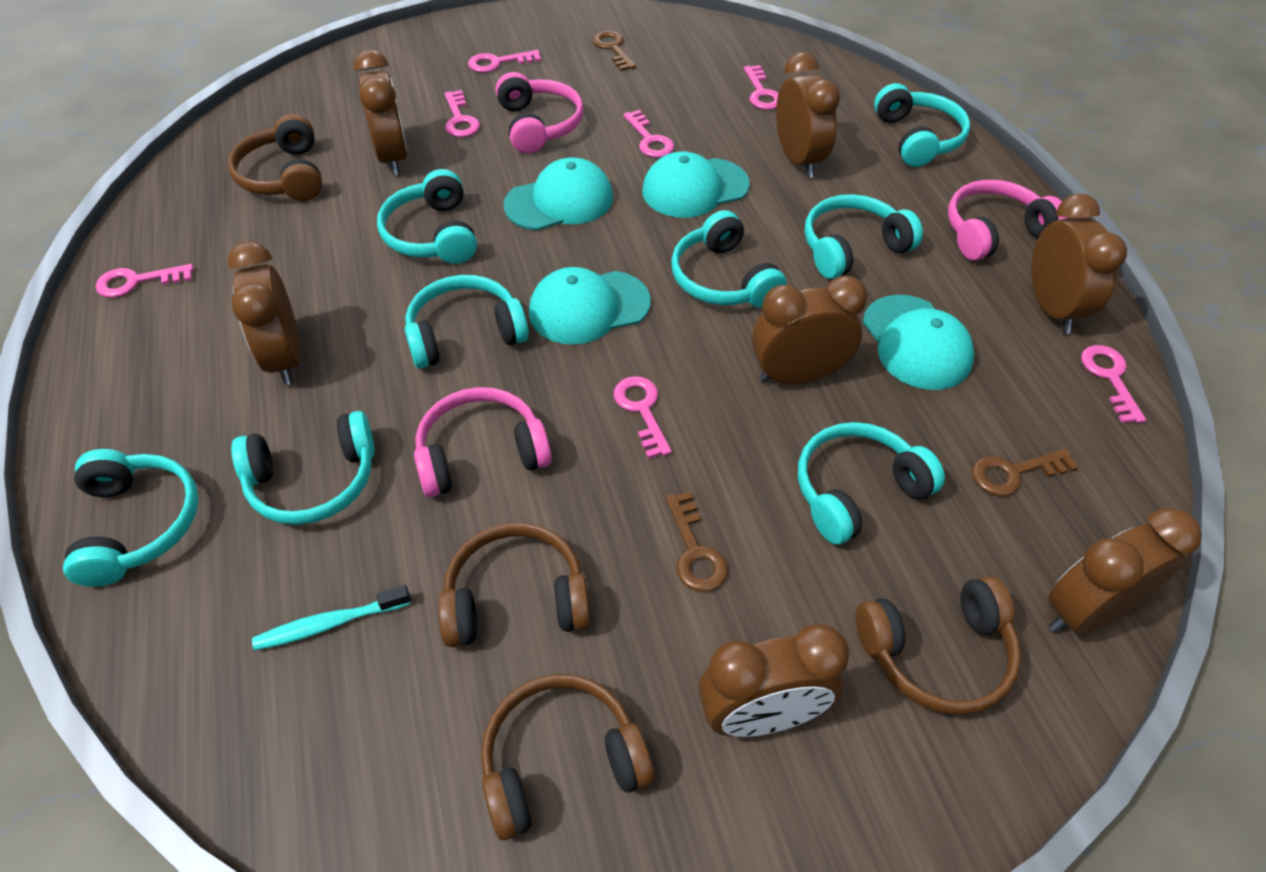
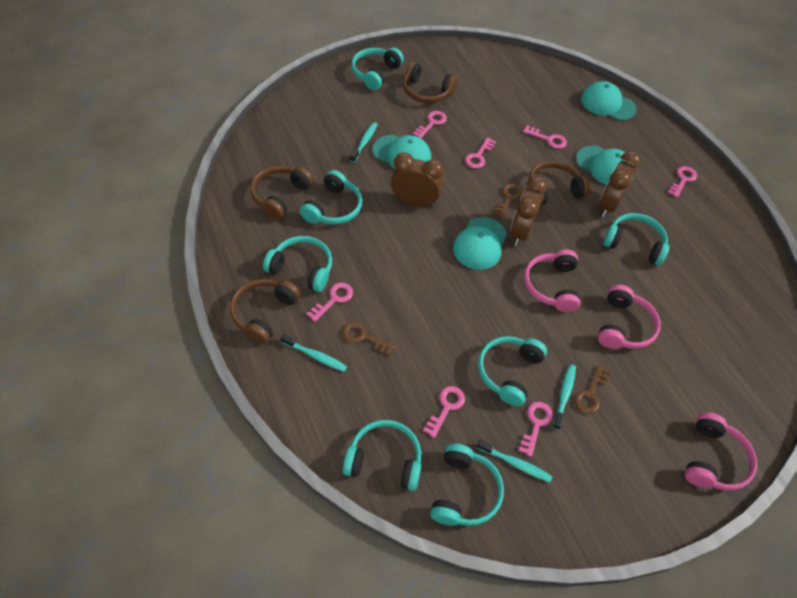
brown clock: 7 -> 3
turquoise headphones: 8 -> 7
turquoise toothbrush: 1 -> 4

